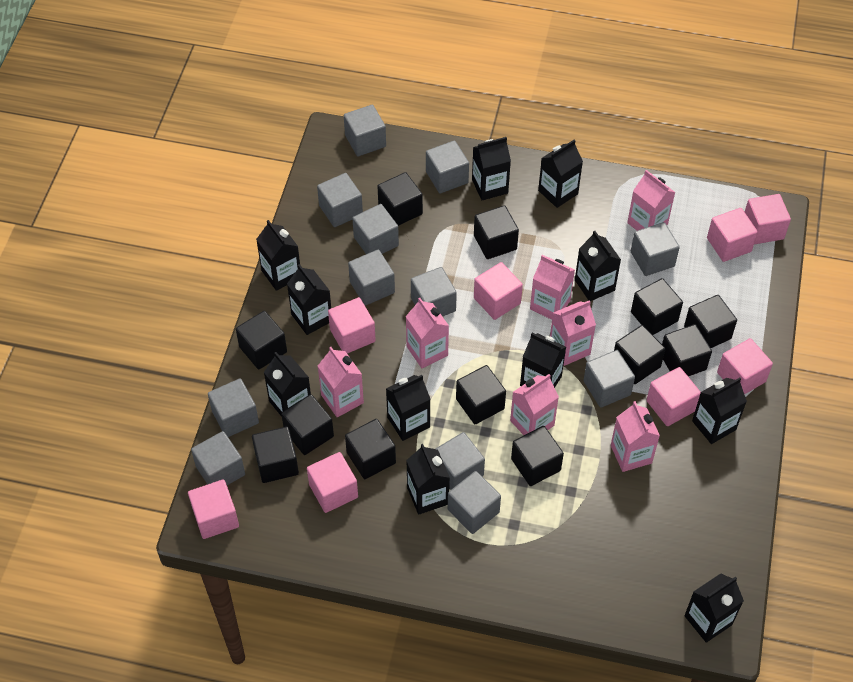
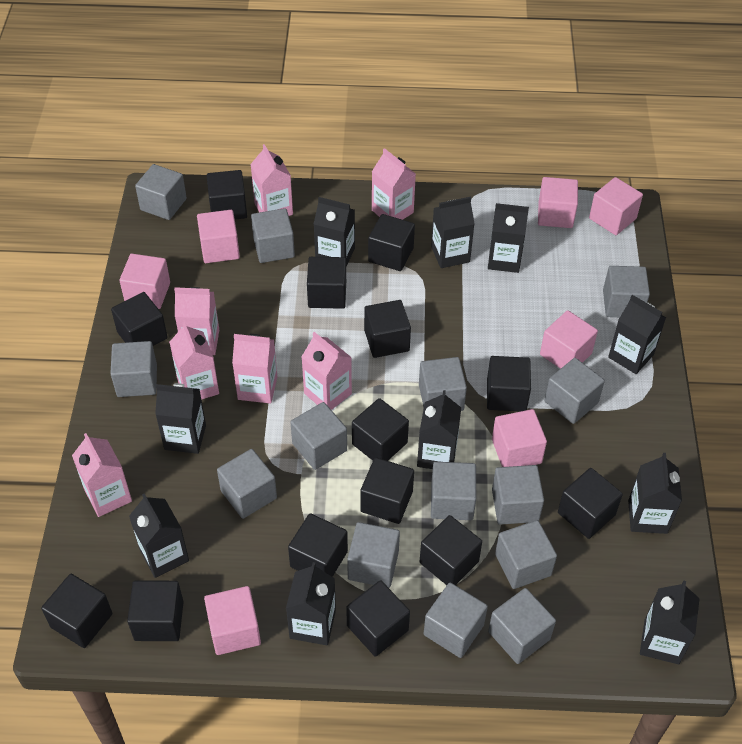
black carton: 11 -> 10
black cube: 12 -> 14
grey cube: 12 -> 14
pink cube: 8 -> 7

